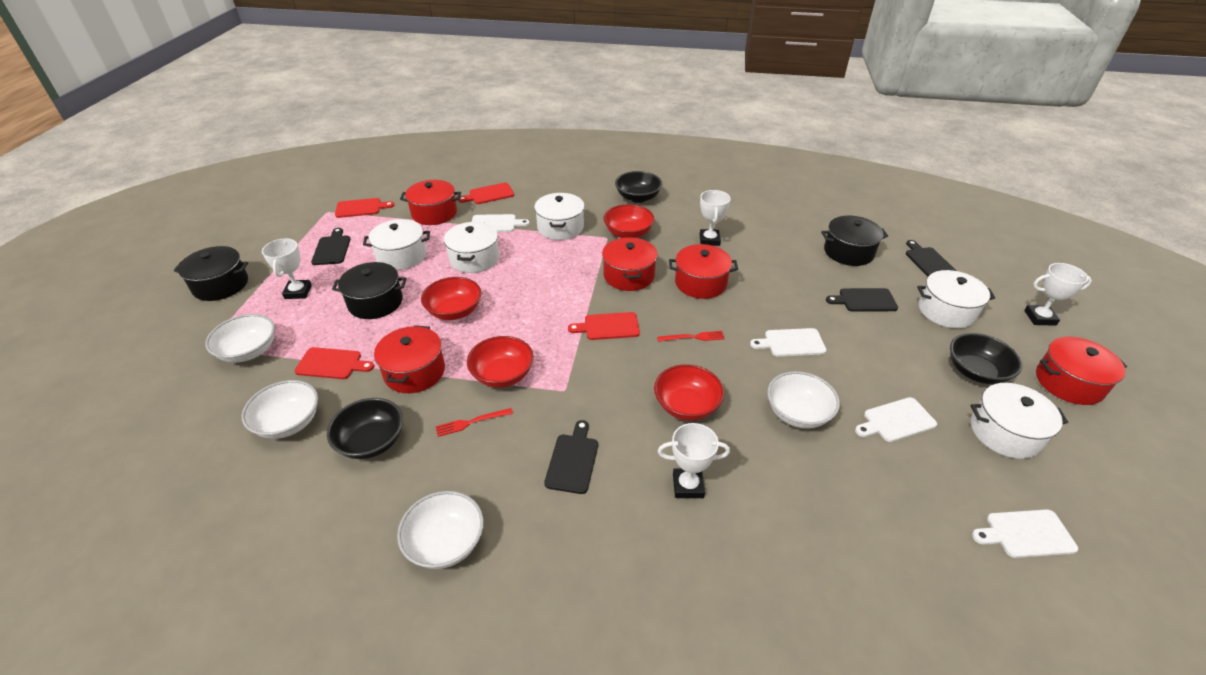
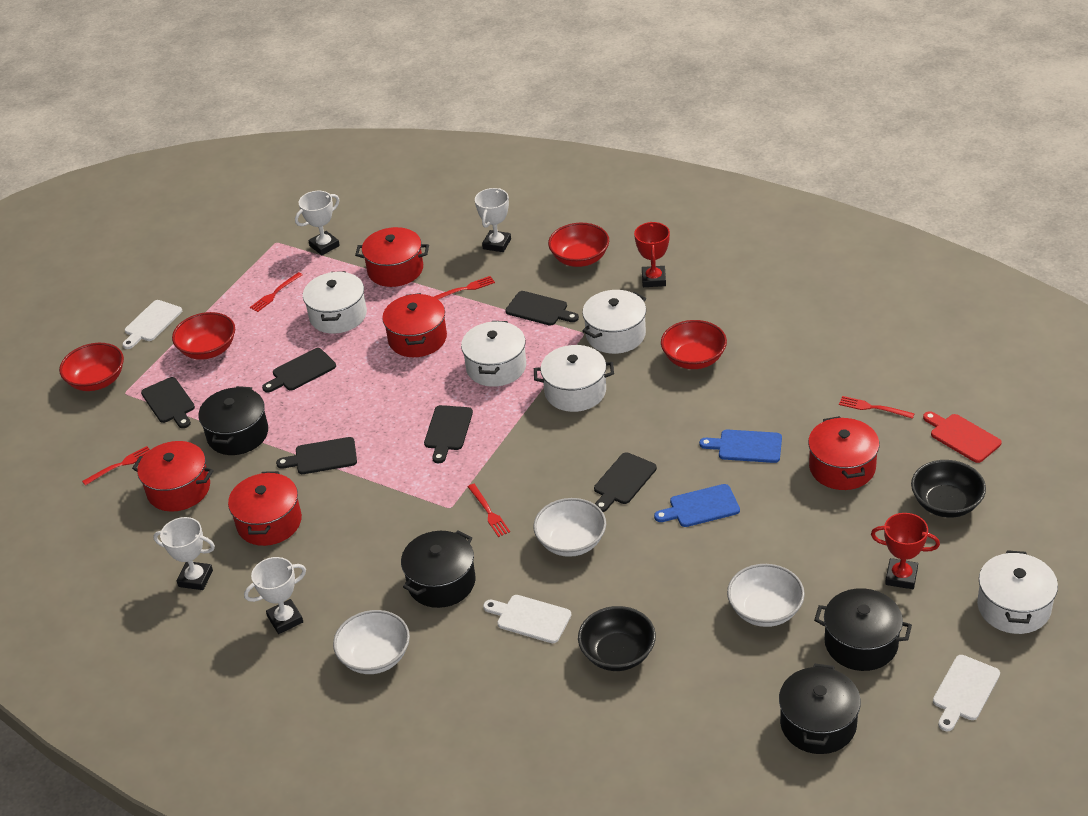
black bowl: 3 -> 2
black cutting board: 4 -> 6
black pot: 3 -> 4
blue cutting board: 0 -> 2
red cutting board: 4 -> 1
red fork: 2 -> 5
red trophy: 0 -> 2
white bowl: 4 -> 3
white cutting board: 4 -> 3

